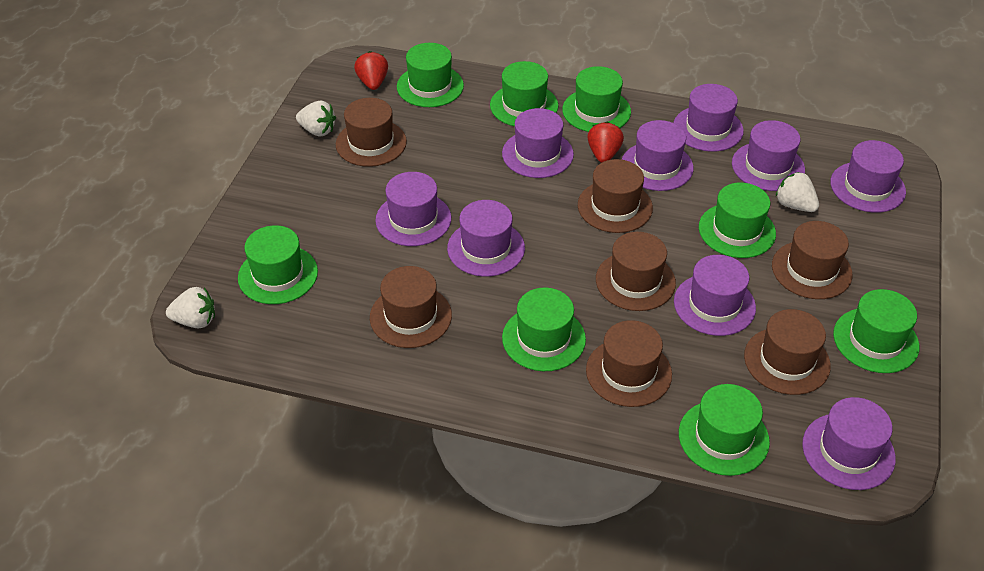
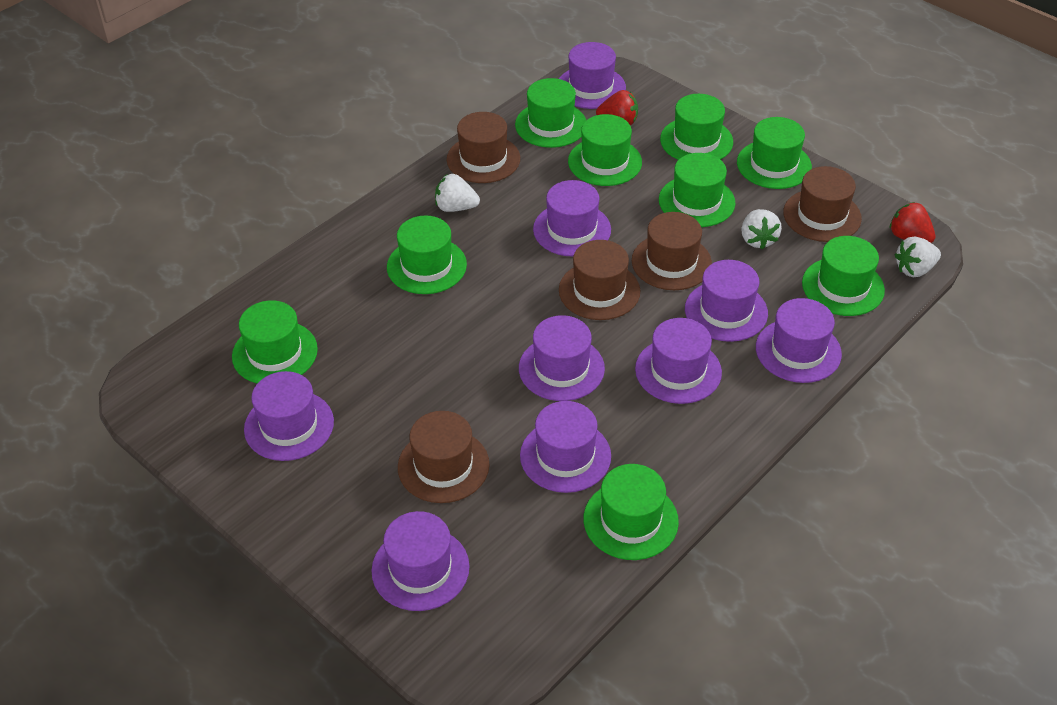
brown hat: 7 -> 5
green hat: 8 -> 9

